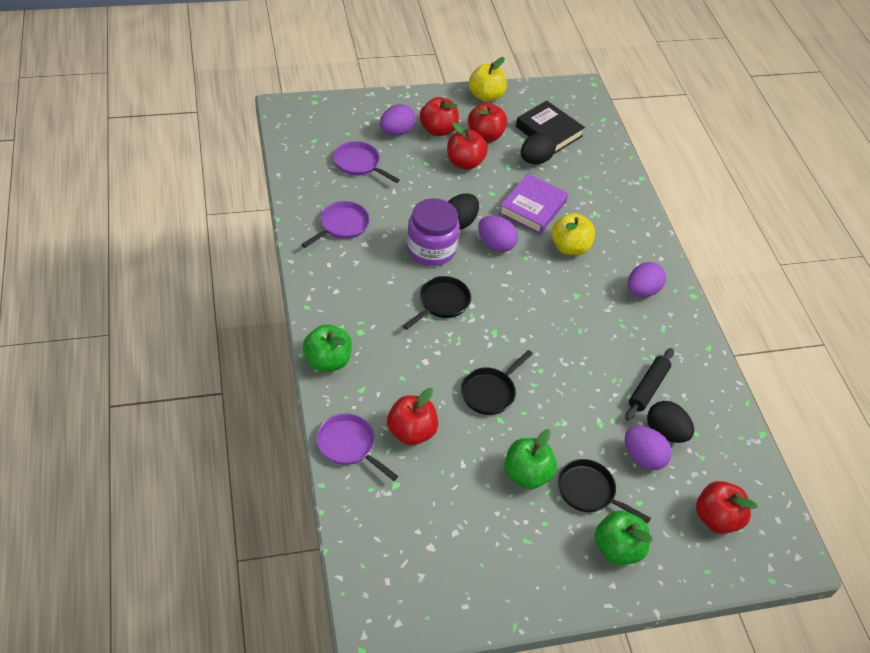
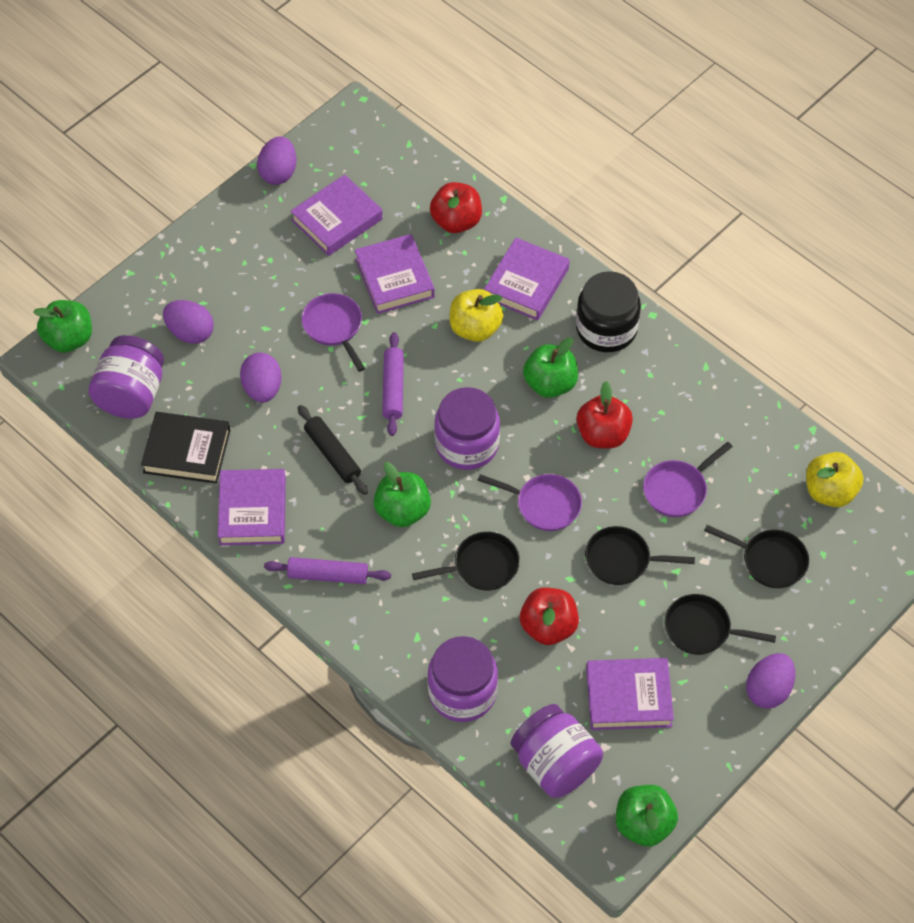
black egg: 3 -> 0
black jar: 0 -> 1
black pan: 3 -> 4
green apple: 3 -> 4
purple book: 1 -> 5
purple jar: 1 -> 4
purple rolling pin: 0 -> 2
red apple: 5 -> 3

